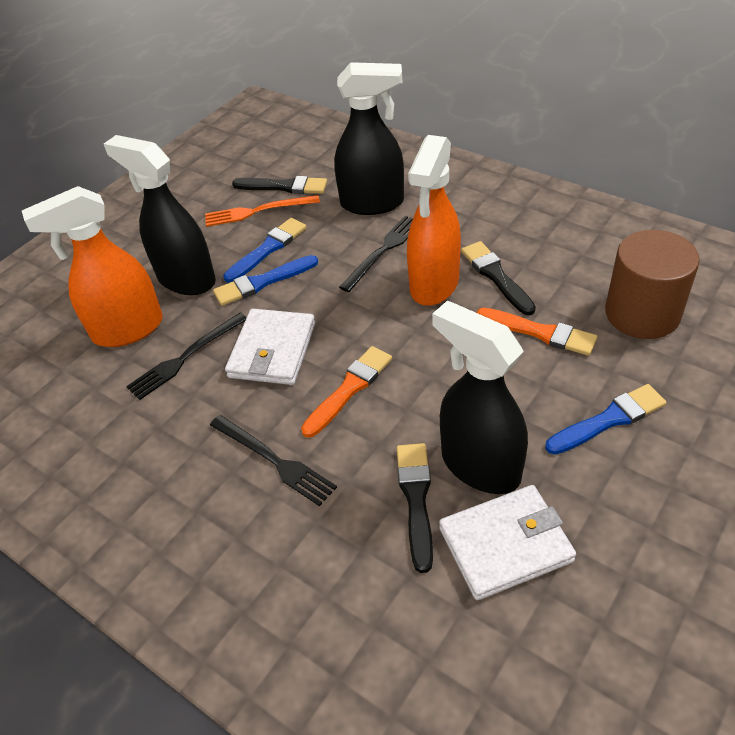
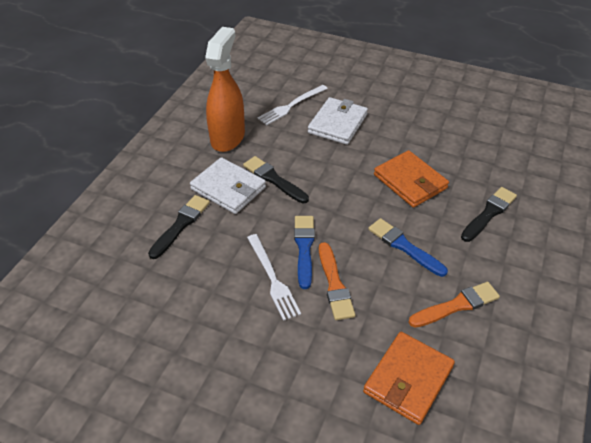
black fork: 3 -> 0
black spray bottle: 3 -> 0
blue brush: 3 -> 2
brown cylinder: 1 -> 0
orange fork: 1 -> 0
orange spray bottle: 2 -> 1
orange wallet: 0 -> 2
white fork: 0 -> 2

